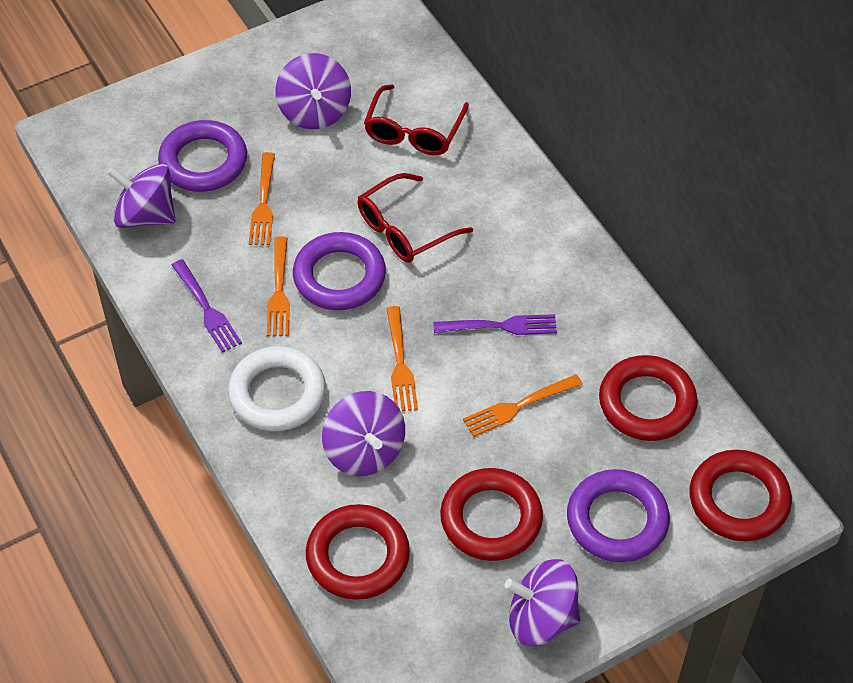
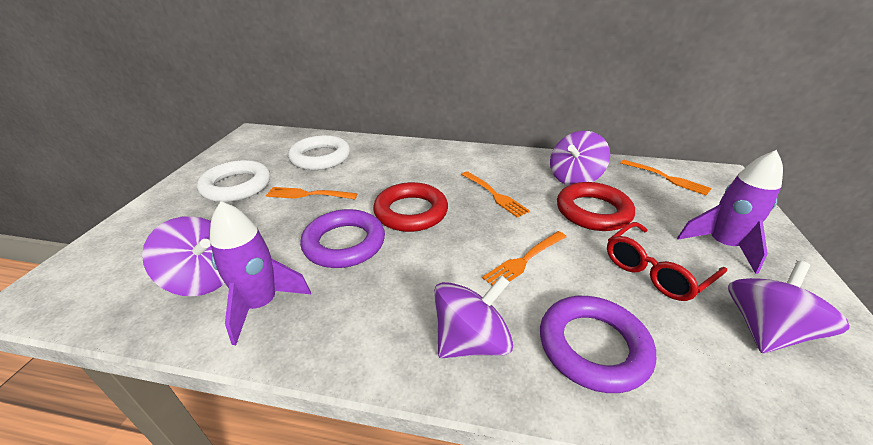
purple fork: 2 -> 0
purple ring: 3 -> 2
purple rocket: 0 -> 2
red glasses: 2 -> 1
red ring: 4 -> 2
white ring: 1 -> 2

